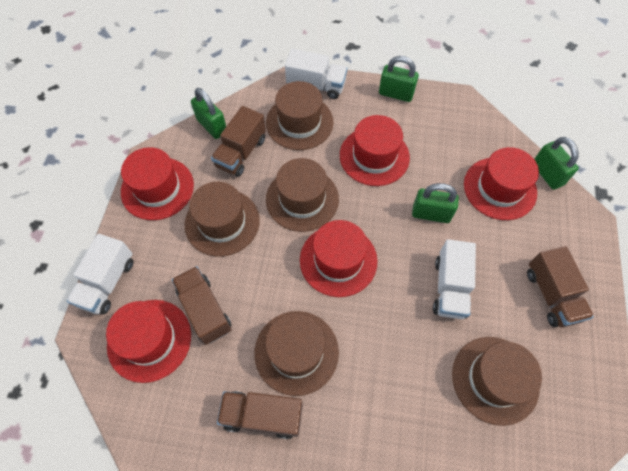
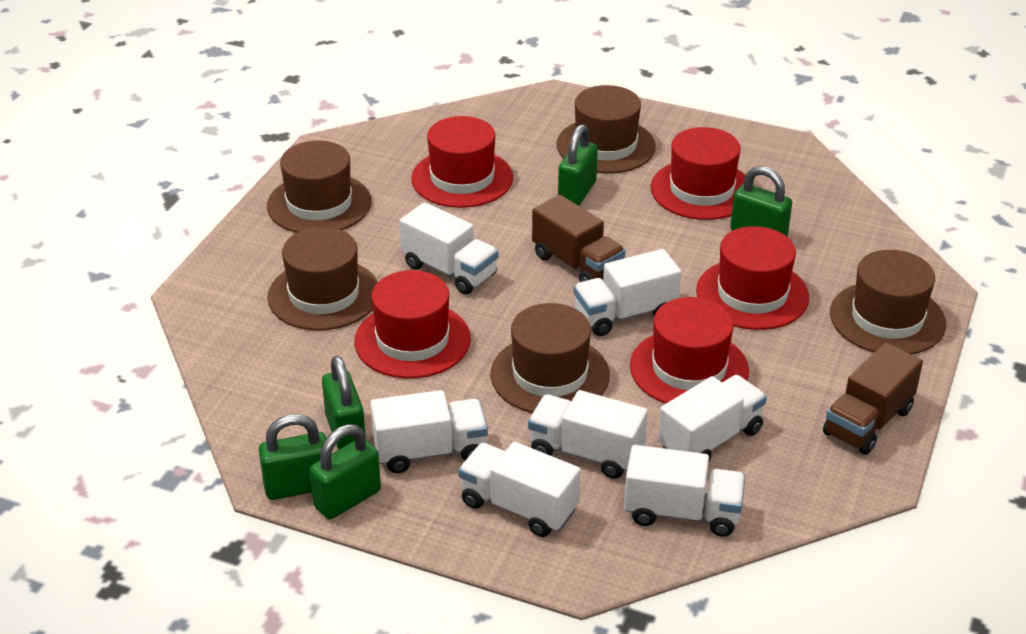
brown truck: 4 -> 2
green padlock: 4 -> 5
white truck: 3 -> 7

